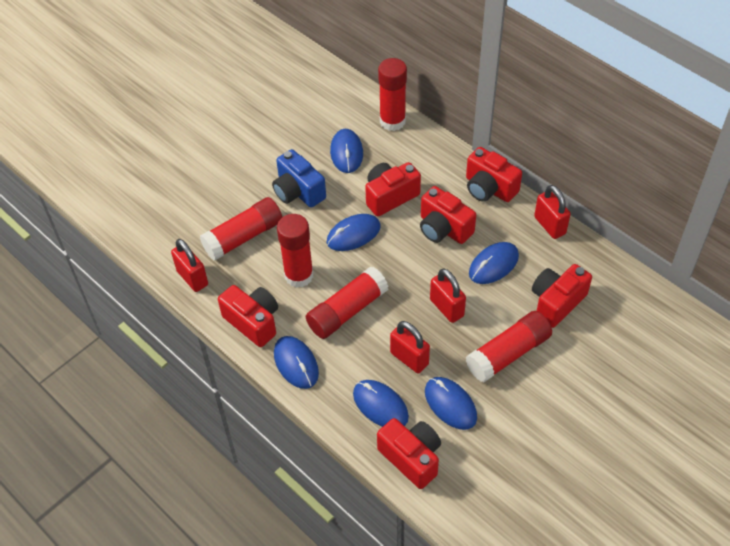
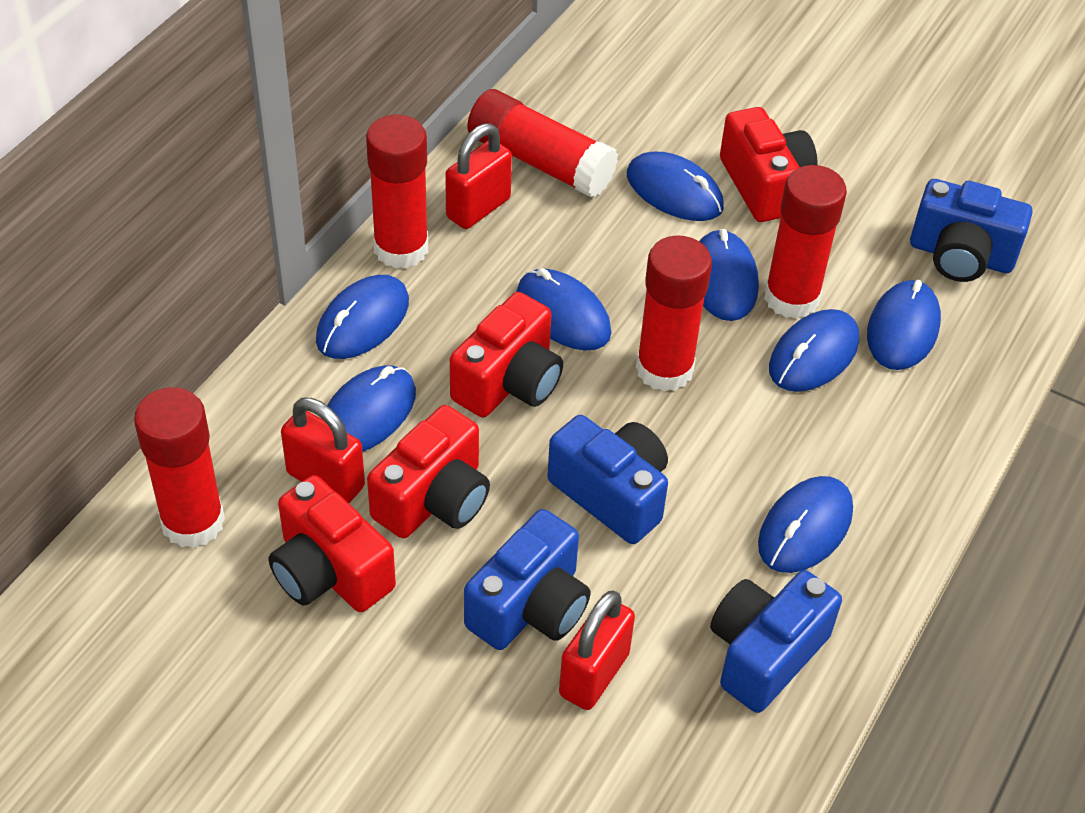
blue camera: 1 -> 4
blue mouse: 6 -> 8
red camera: 6 -> 4
red padlock: 4 -> 3

